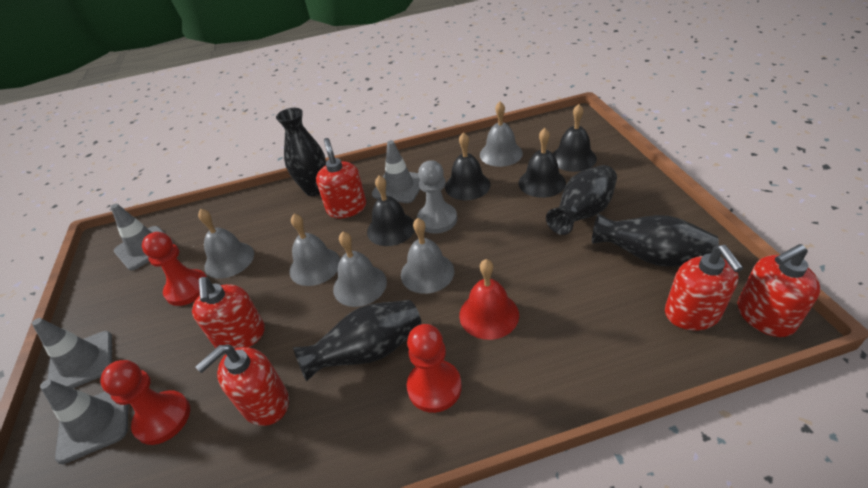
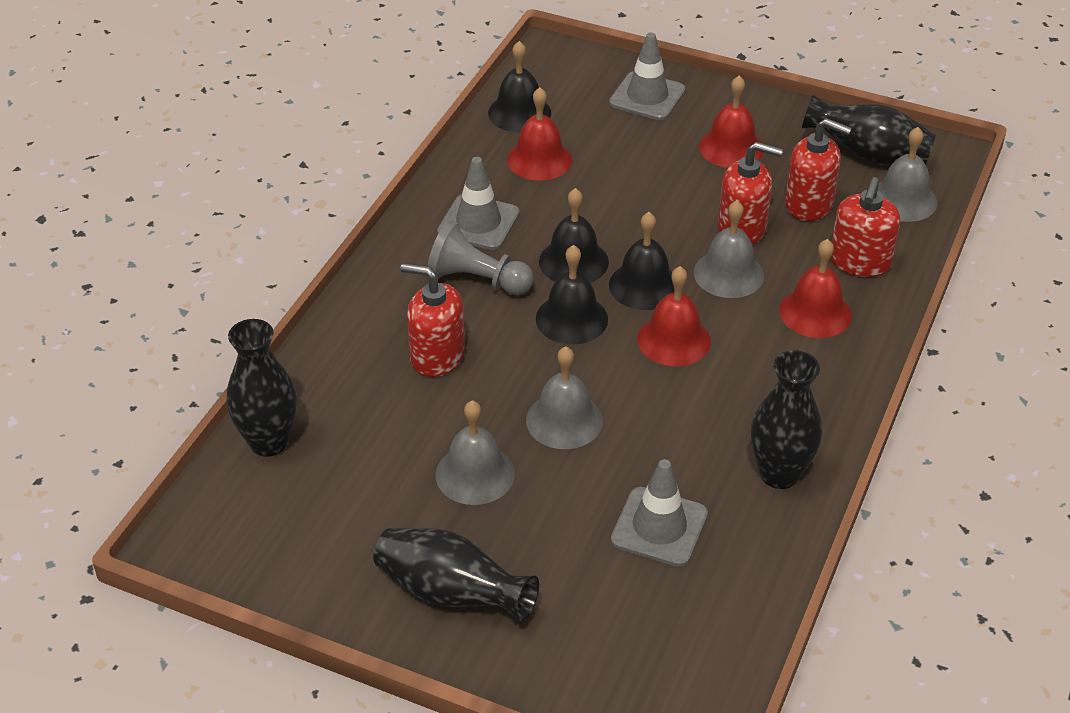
grey bell: 5 -> 4
grey traffic cone: 4 -> 3
red bell: 1 -> 4
red pawn: 3 -> 0
red soap dispenser: 5 -> 4

